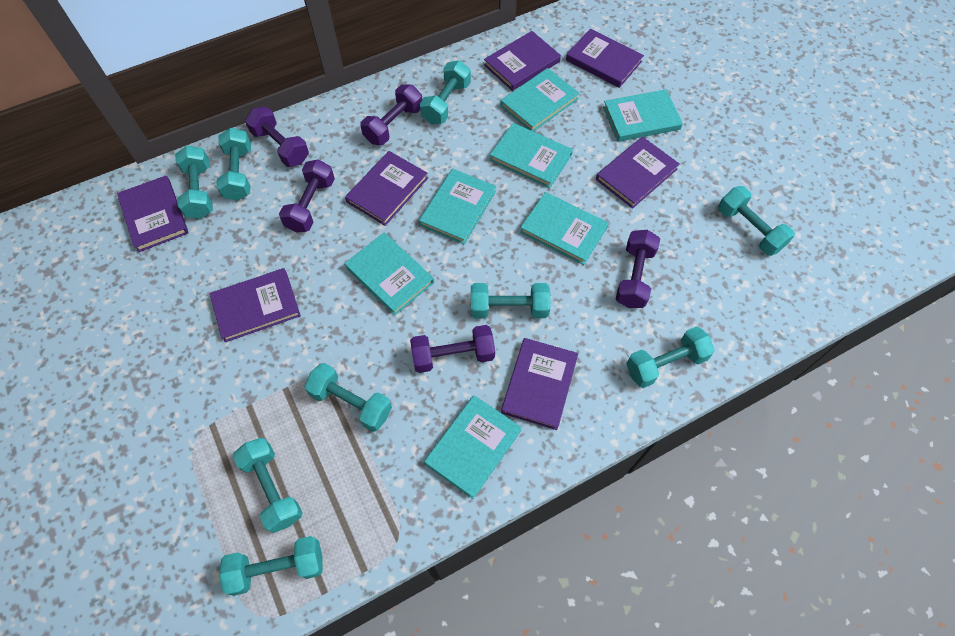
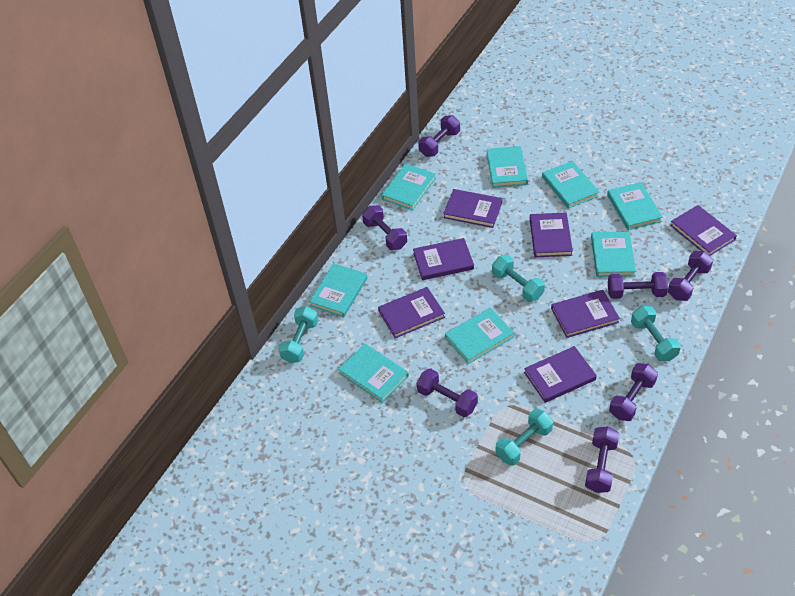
purple dumbbell: 5 -> 7
turquoise book: 7 -> 8
turquoise dumbbell: 9 -> 4

